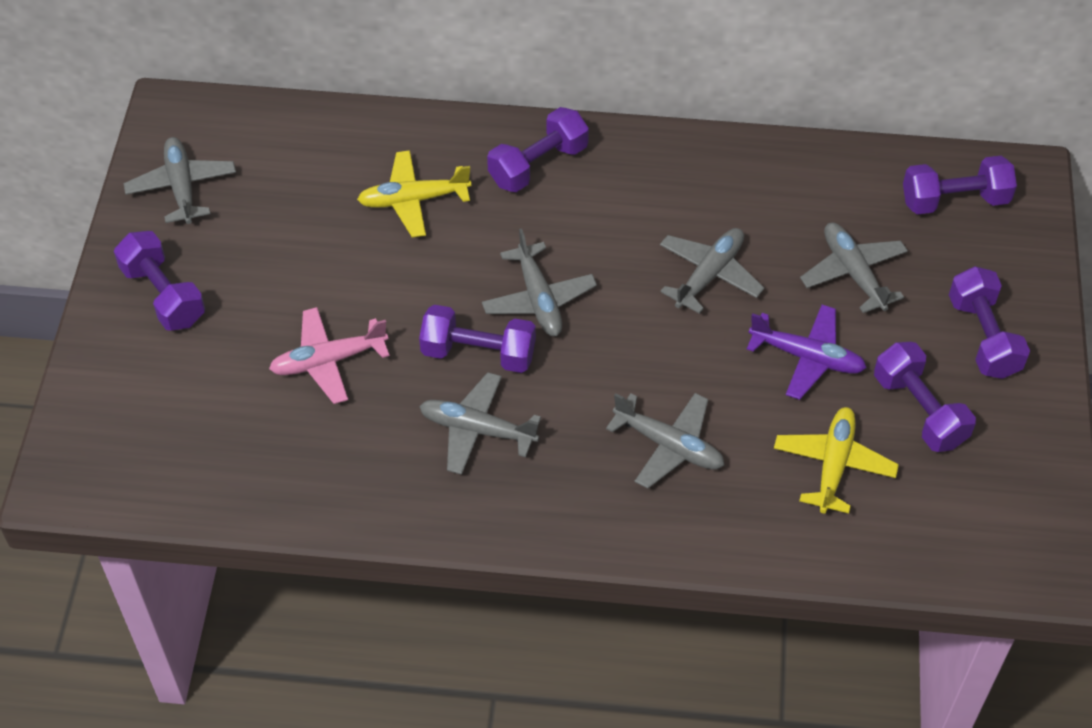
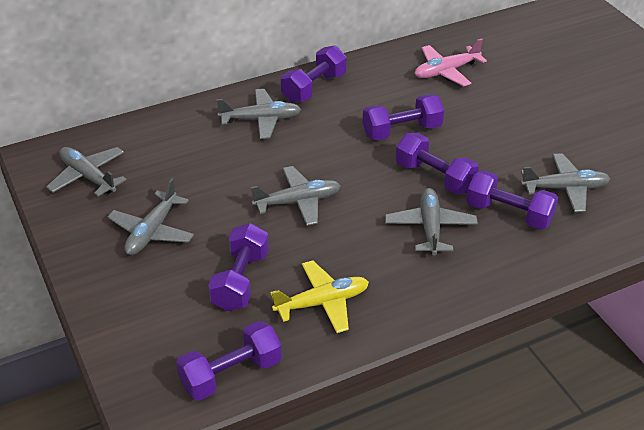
purple plane: 1 -> 0
yellow plane: 2 -> 1

